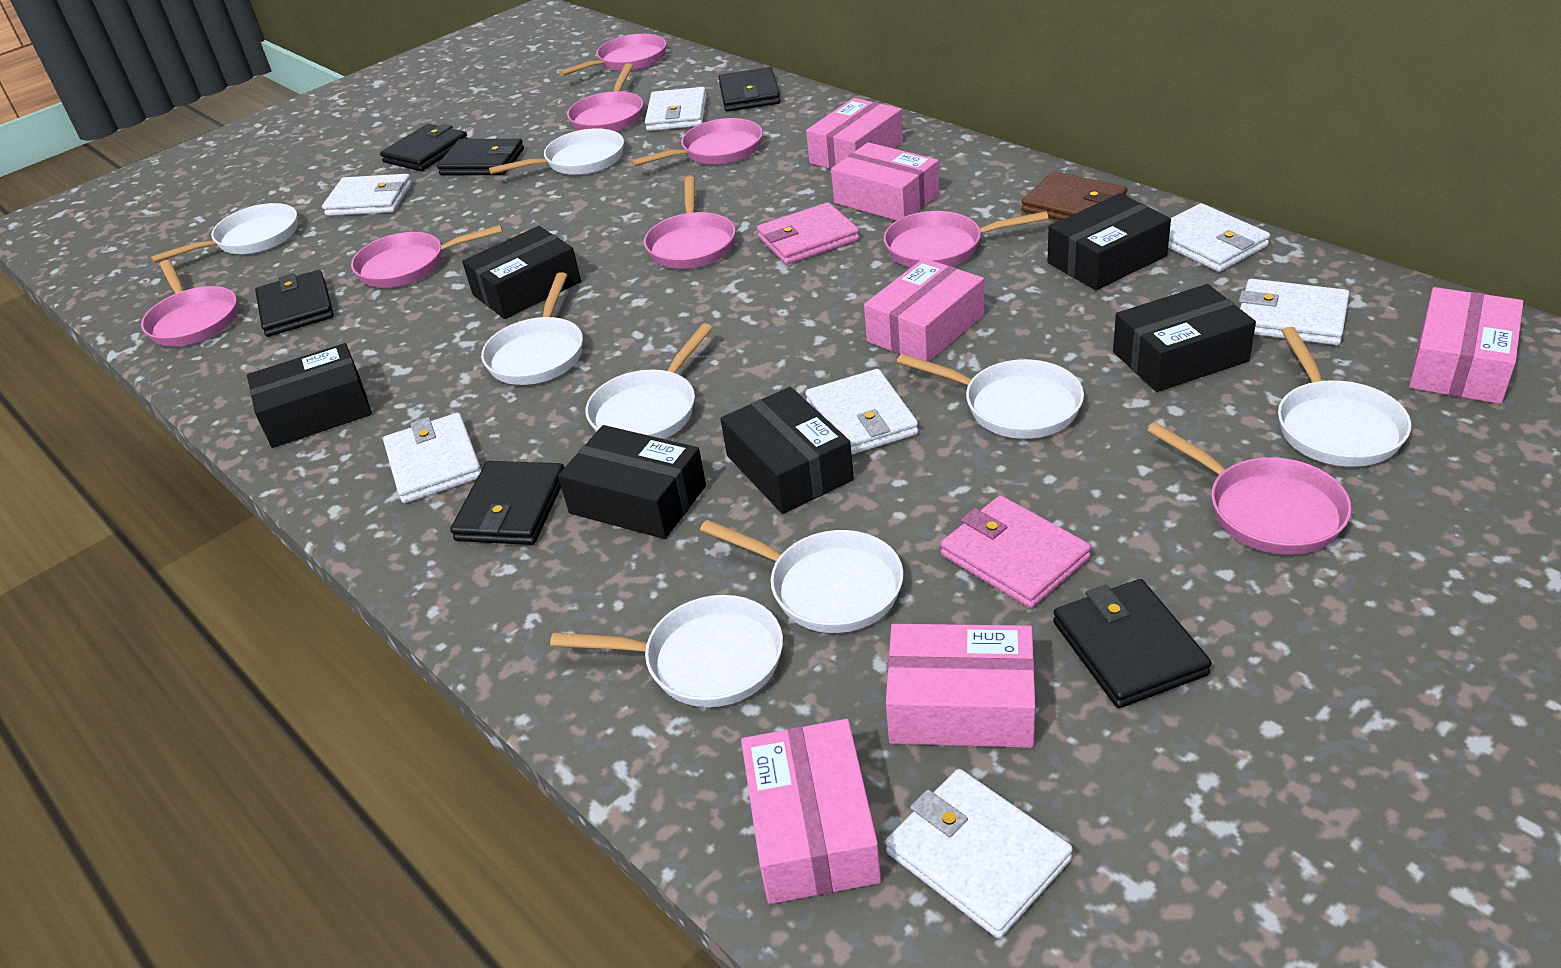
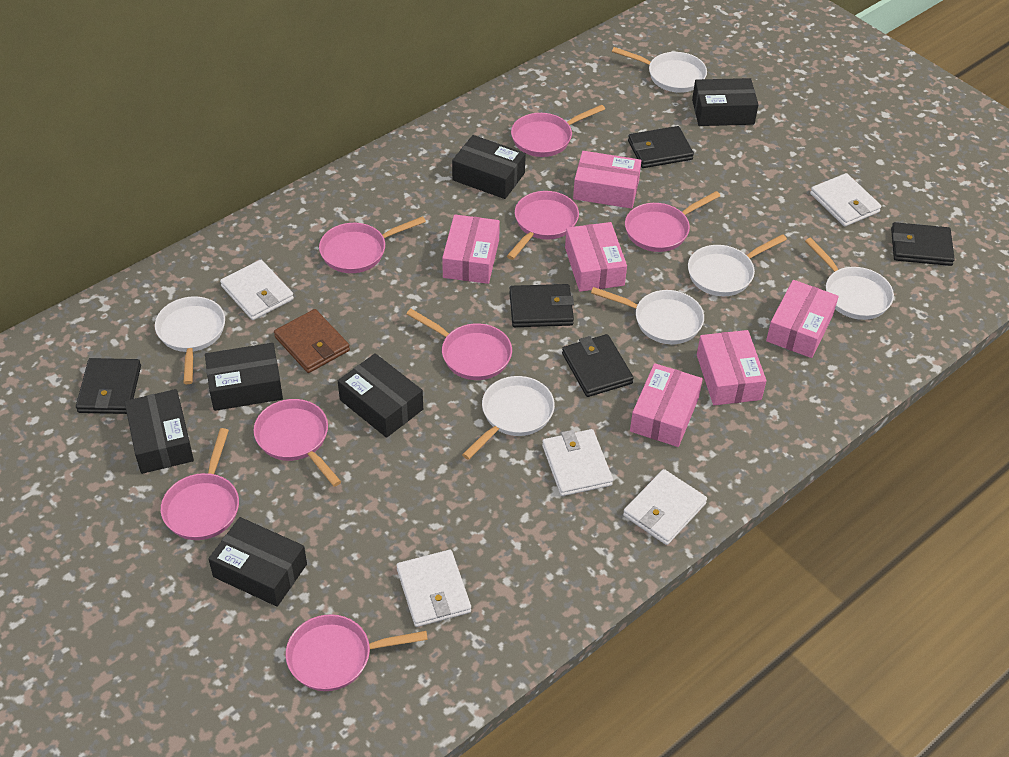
black wallet: 6 -> 5
pink wallet: 2 -> 0
white pan: 8 -> 6
white wallet: 7 -> 5

